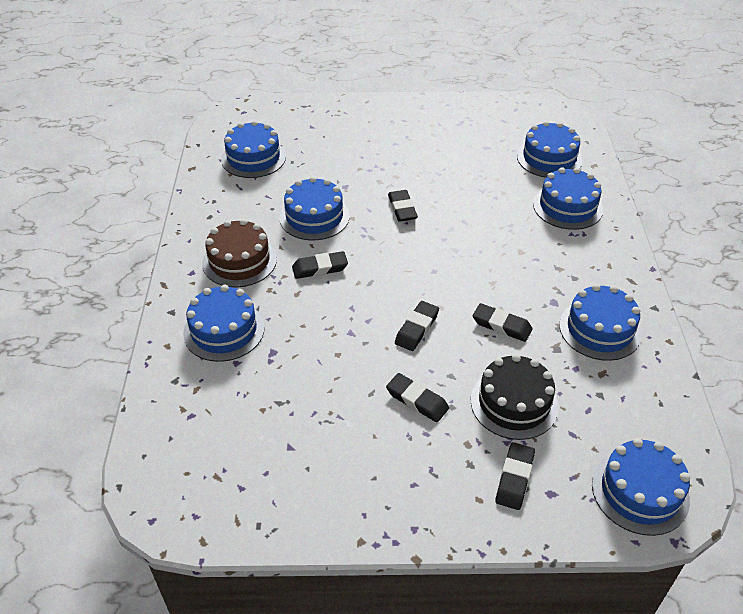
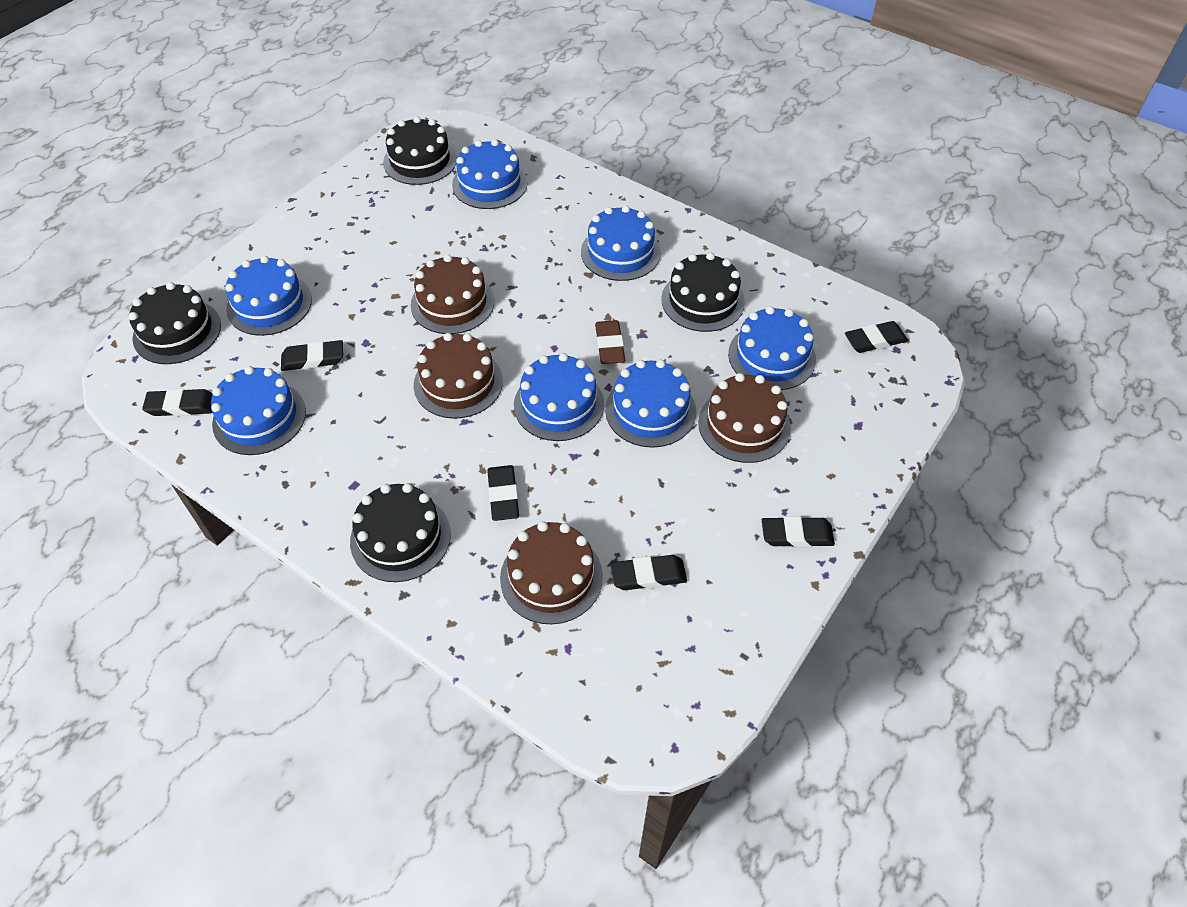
black cake: 1 -> 4
brown cake: 1 -> 4
brown eraser: 0 -> 1

